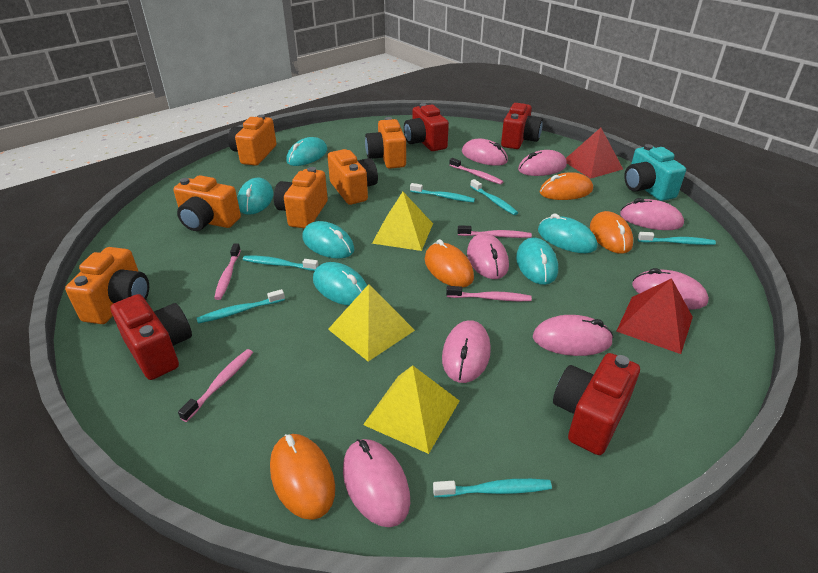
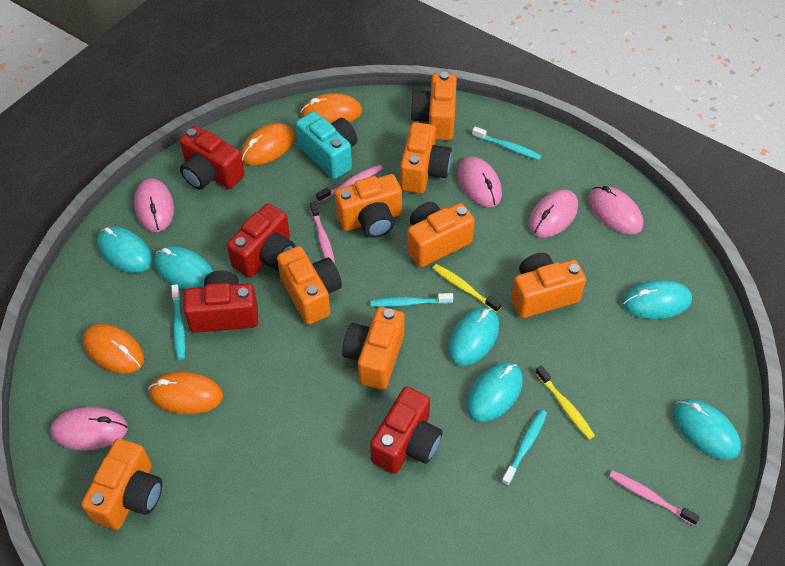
orange camera: 6 -> 8
pink mouse: 8 -> 5
pink toothbrush: 5 -> 3
red pyramid: 2 -> 0
turquoise toothbrush: 6 -> 4
yellow pyramid: 3 -> 0
yellow toothbrush: 0 -> 2

